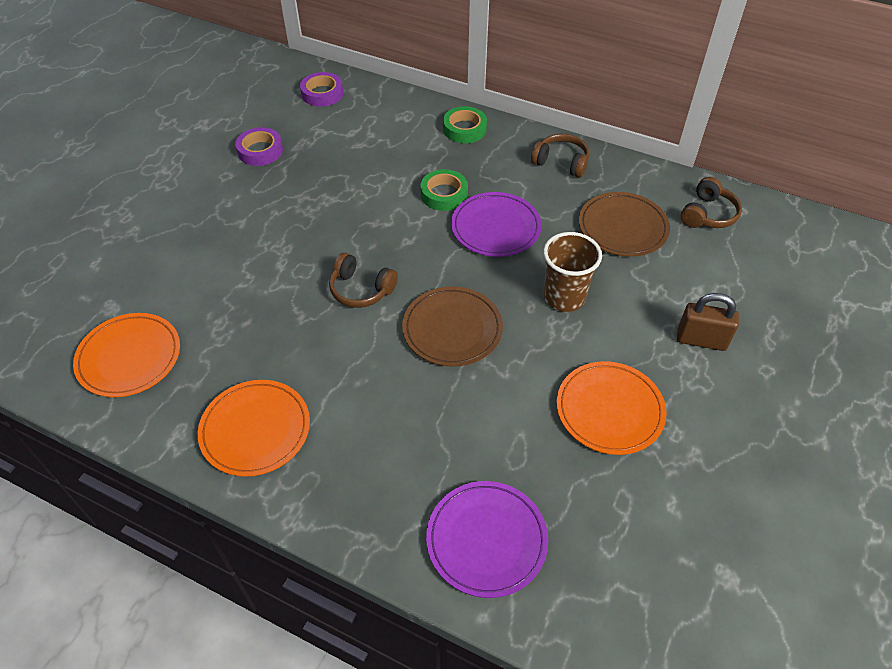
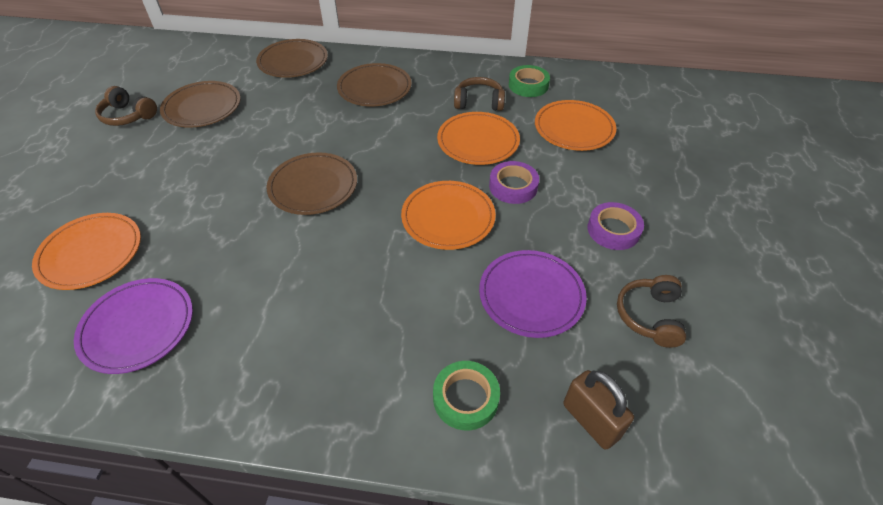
brown cup: 1 -> 0
brown plate: 2 -> 4
orange plate: 3 -> 4

